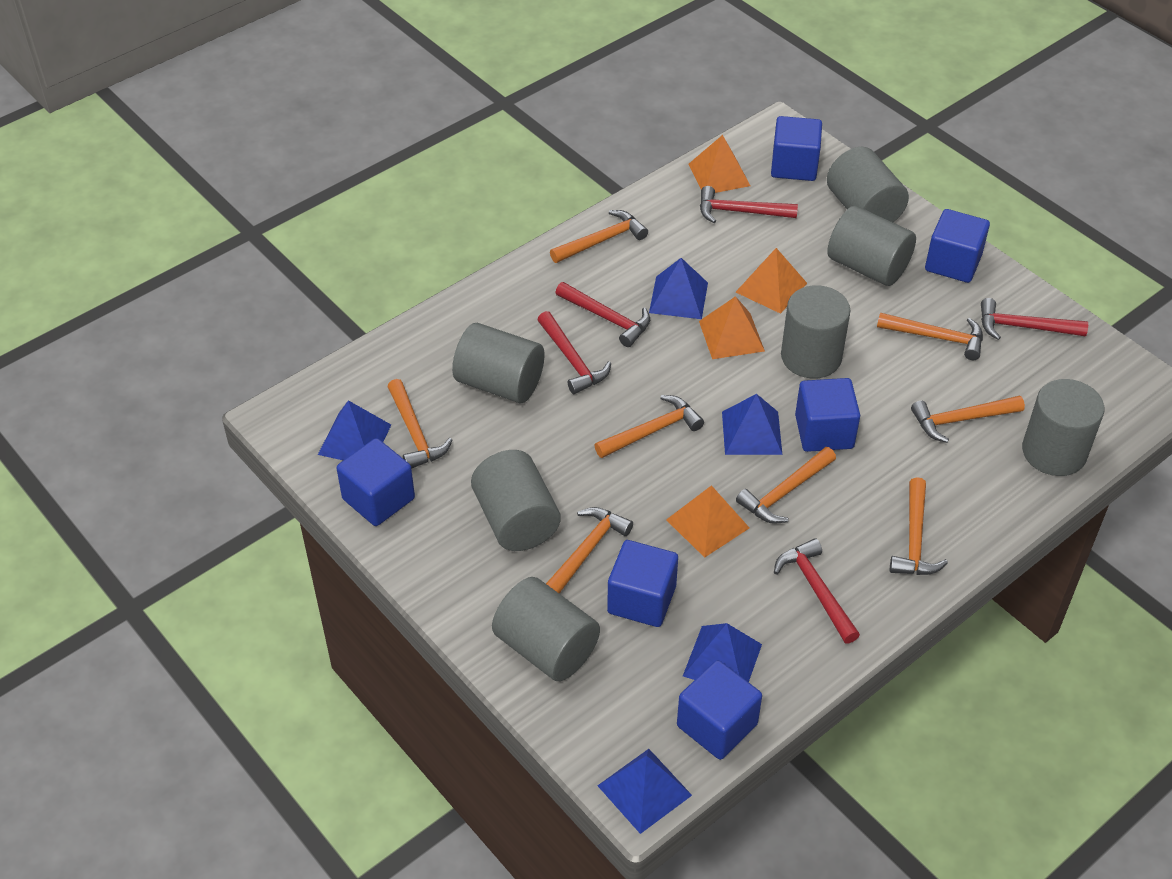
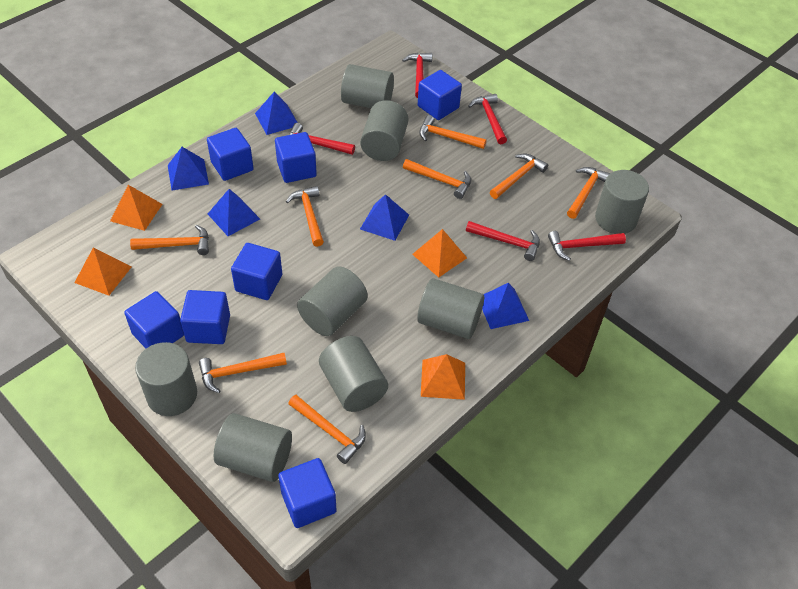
blue cube: 6 -> 7
grey cylinder: 7 -> 8

